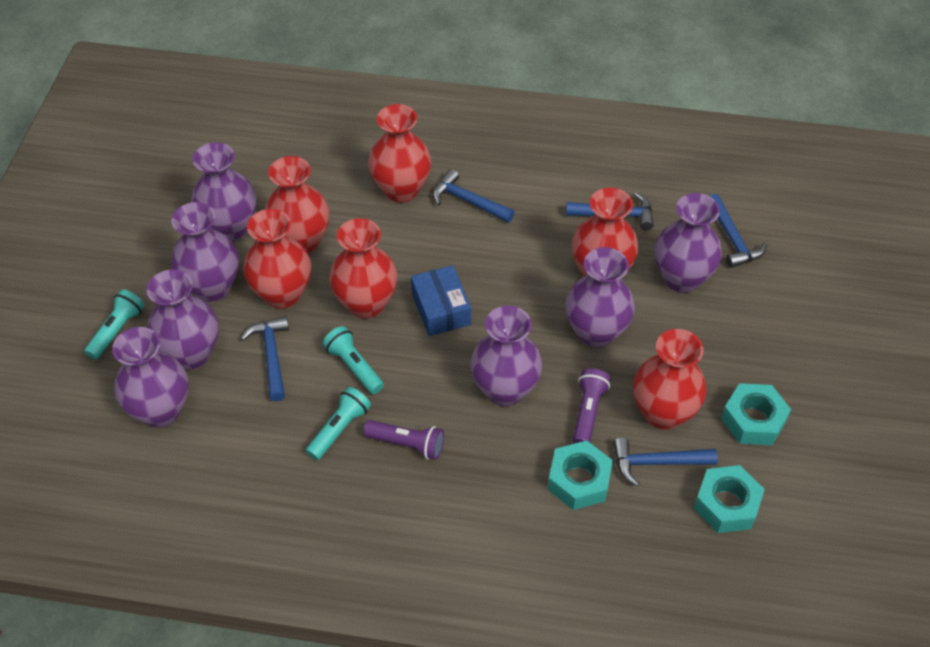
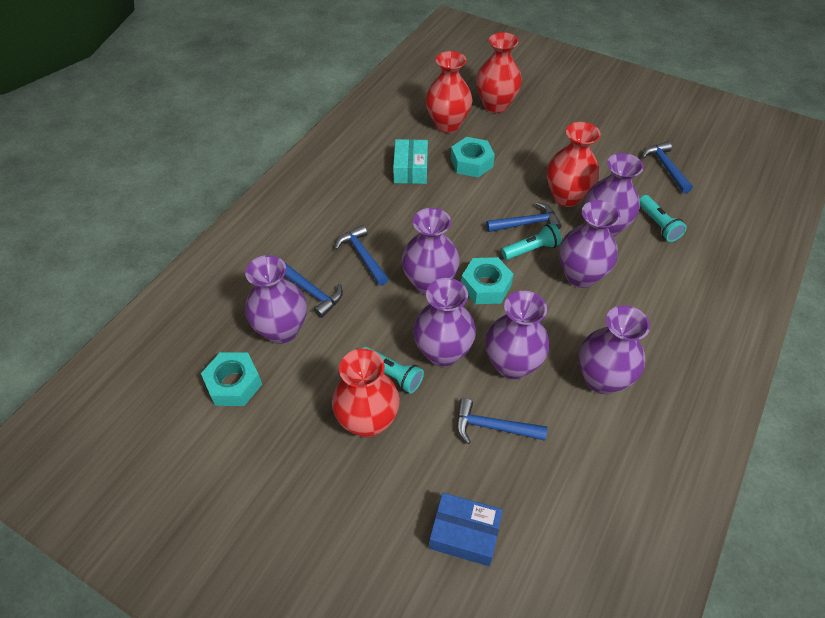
purple flashlight: 2 -> 0
red vase: 6 -> 4
turquoise box: 0 -> 1

